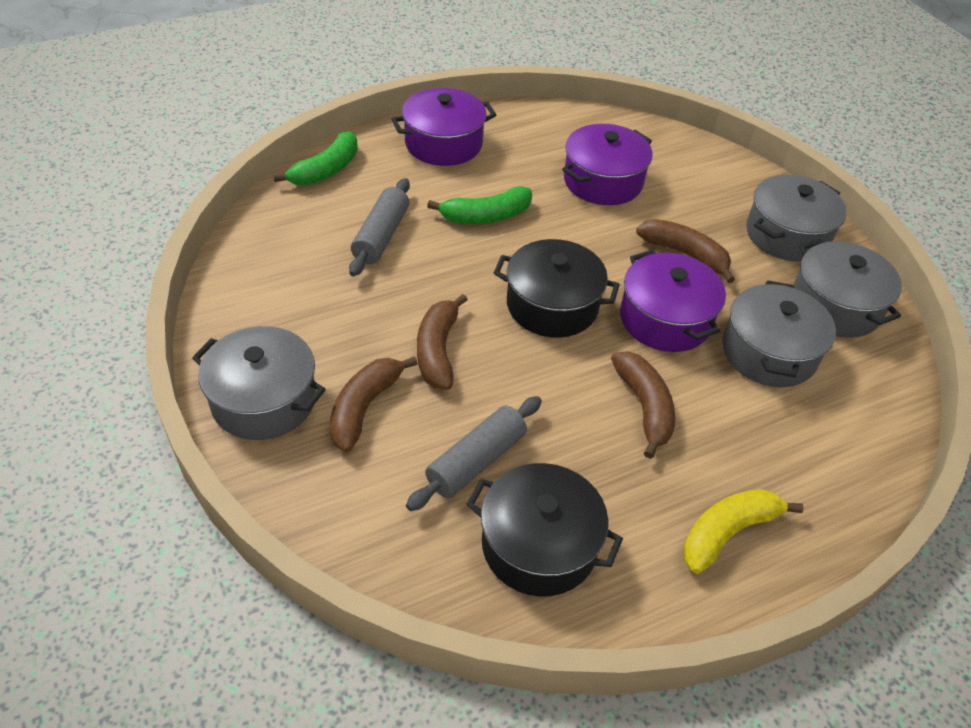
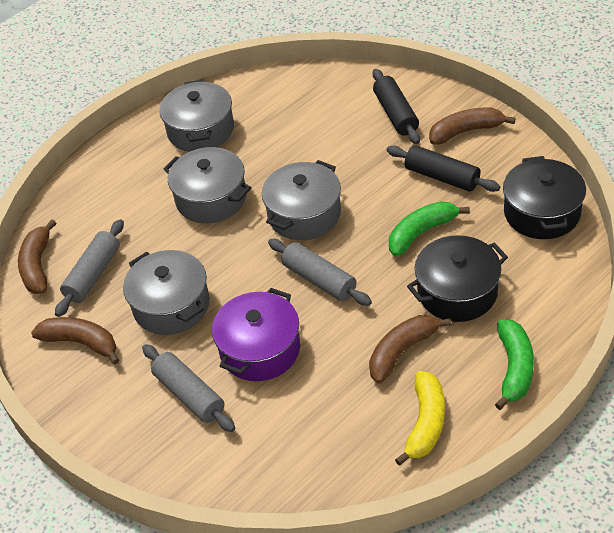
black rolling pin: 0 -> 2
grey rolling pin: 2 -> 3
purple pot: 3 -> 1

